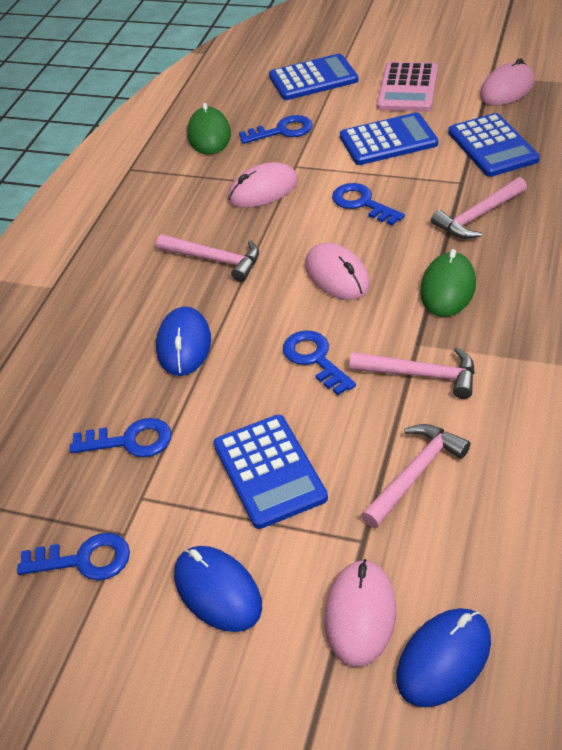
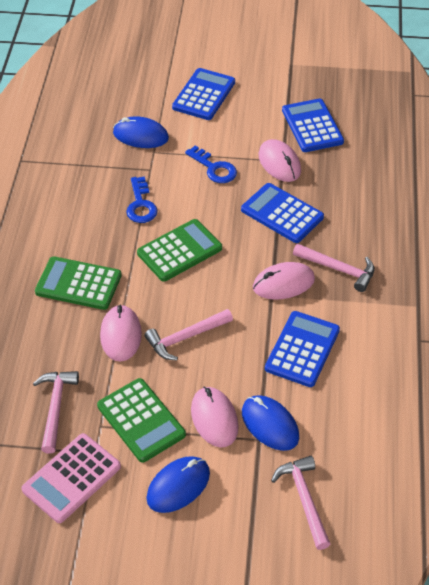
blue key: 5 -> 2
green calculator: 0 -> 3
green mouse: 2 -> 0

